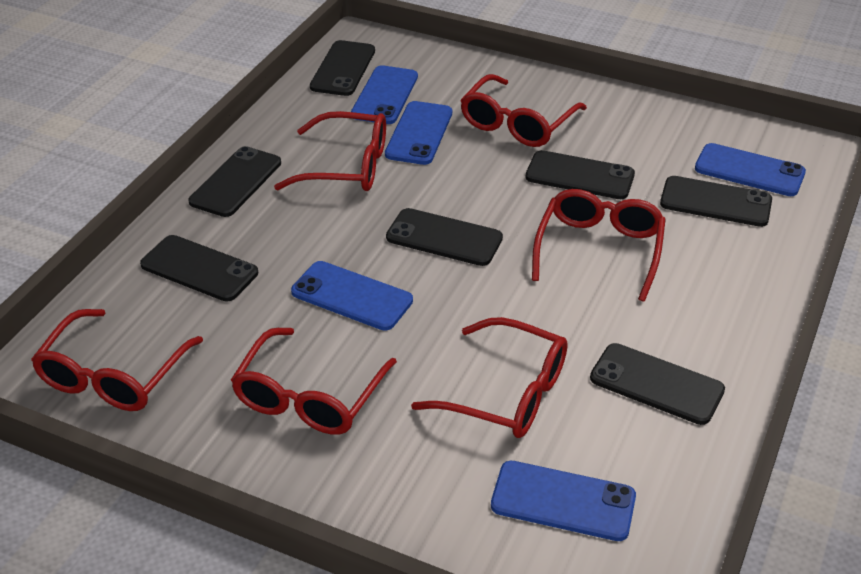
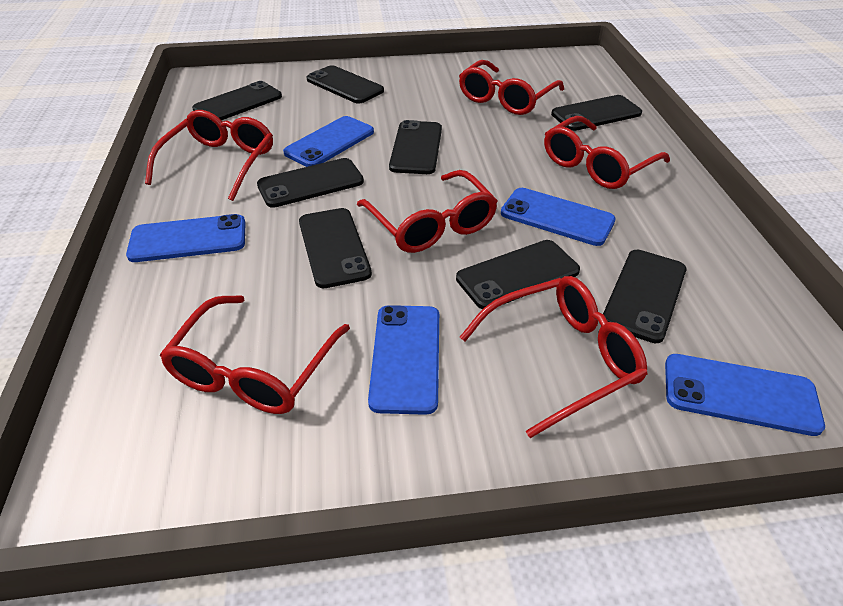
black phone: 7 -> 8

